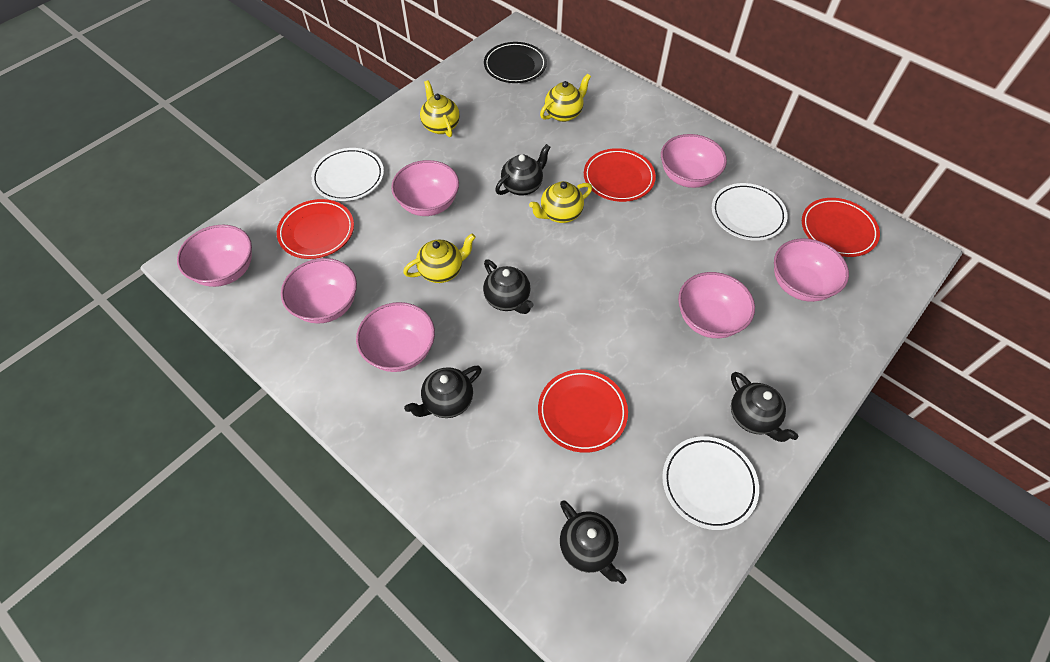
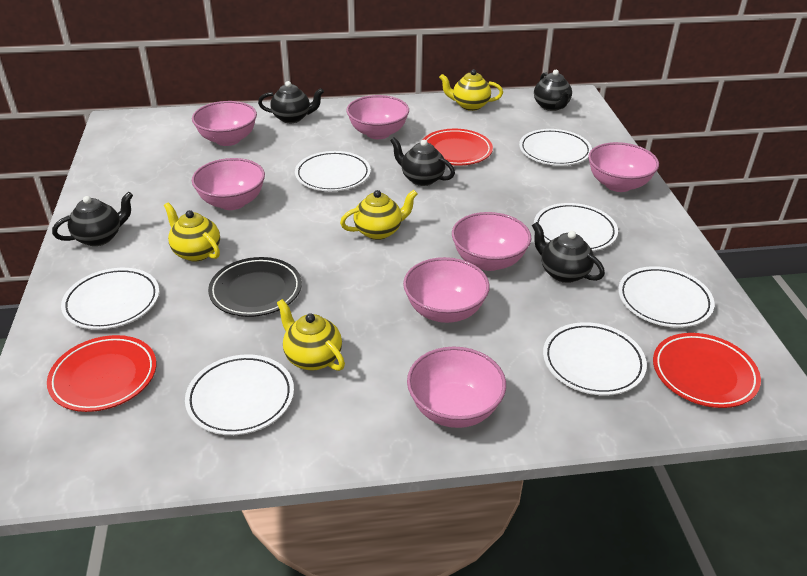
red plate: 4 -> 3
white plate: 3 -> 7

